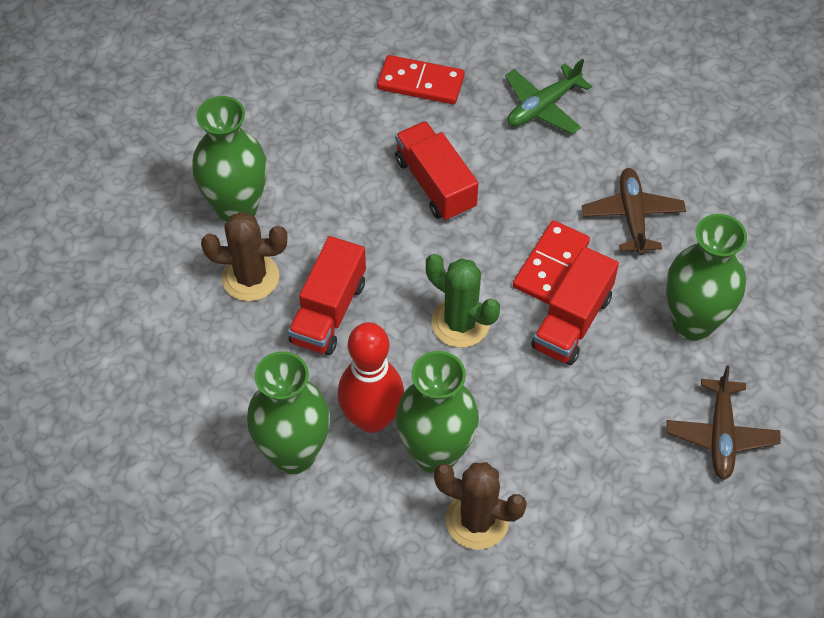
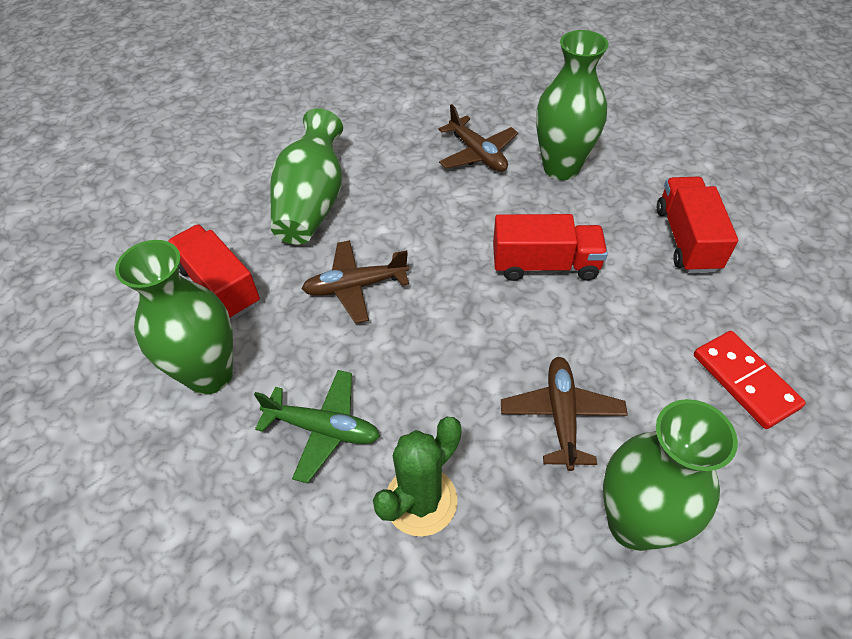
brown cactus: 2 -> 0
brown plane: 2 -> 3
red bowling pin: 1 -> 0
red domino: 2 -> 1

